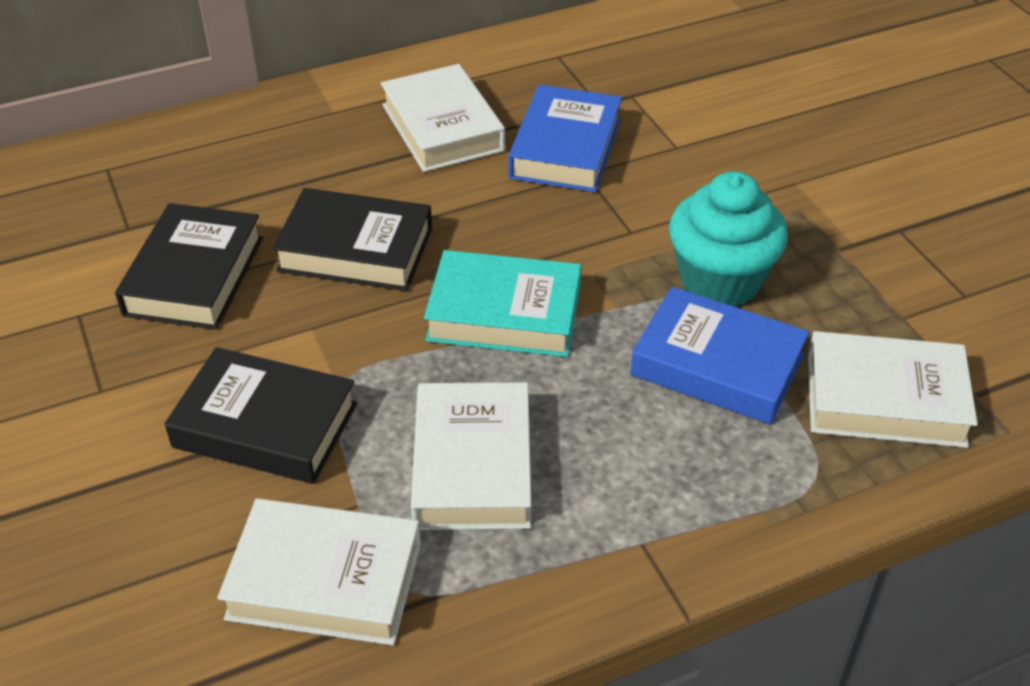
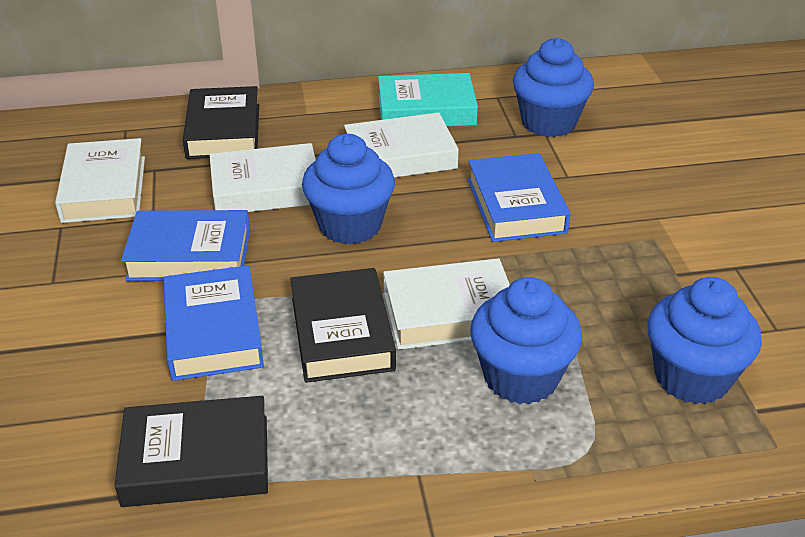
blue book: 2 -> 3
blue cupcake: 0 -> 4
turquoise cupcake: 1 -> 0

